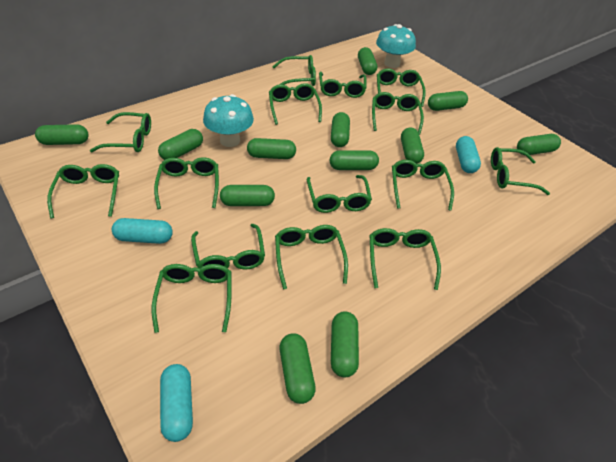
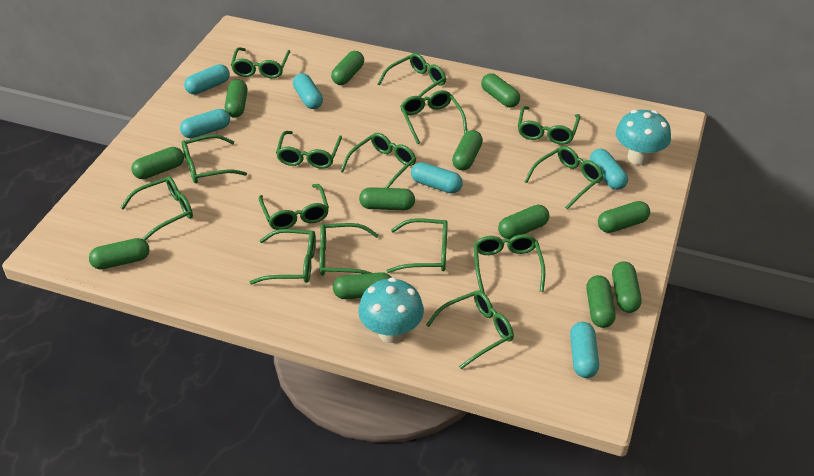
turquoise capsule: 3 -> 6

